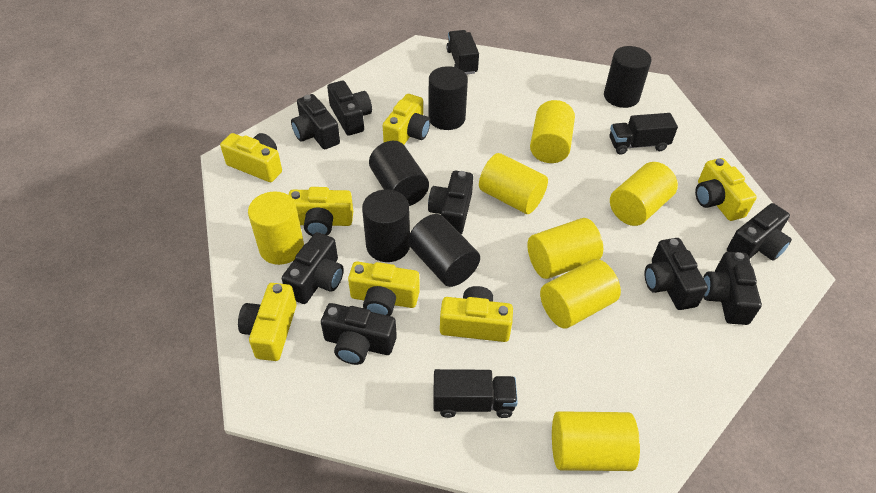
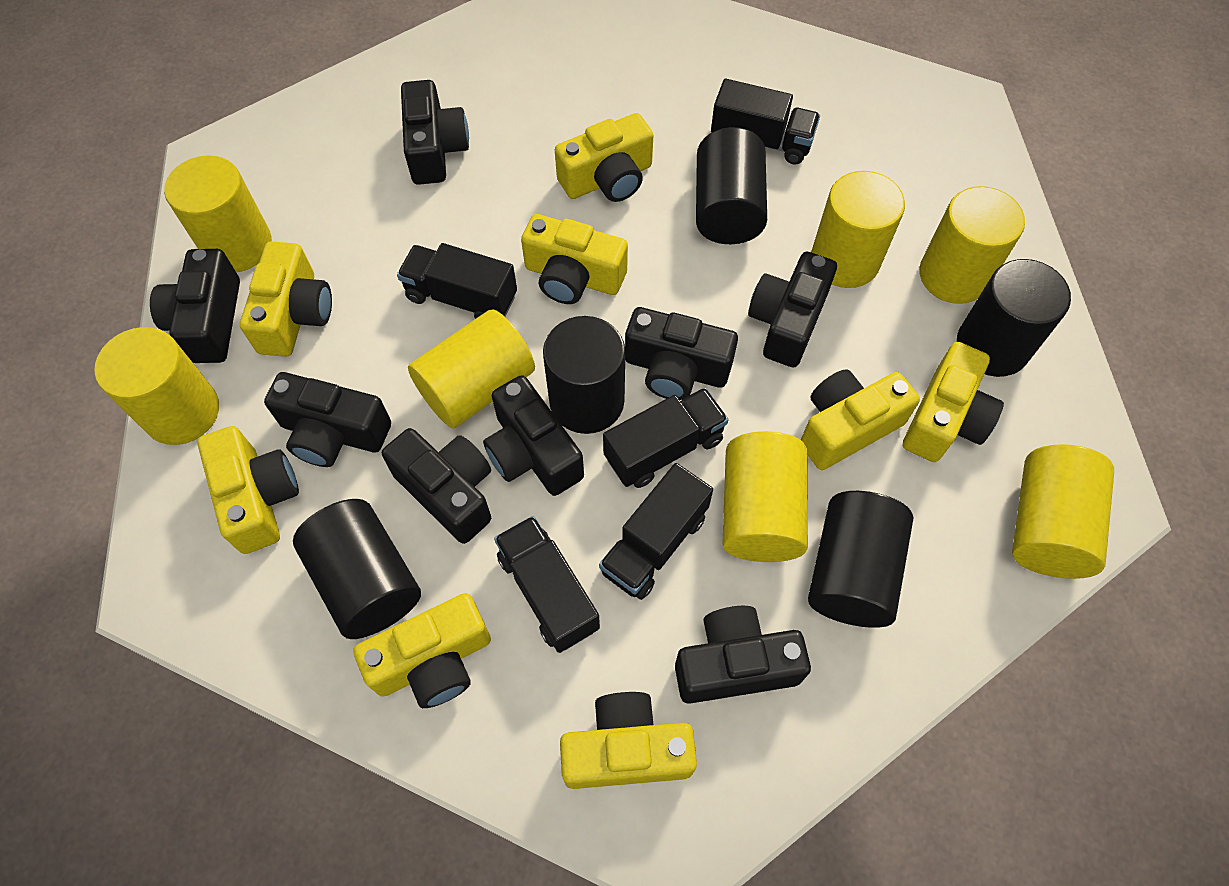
black truck: 3 -> 5
yellow camera: 7 -> 8

